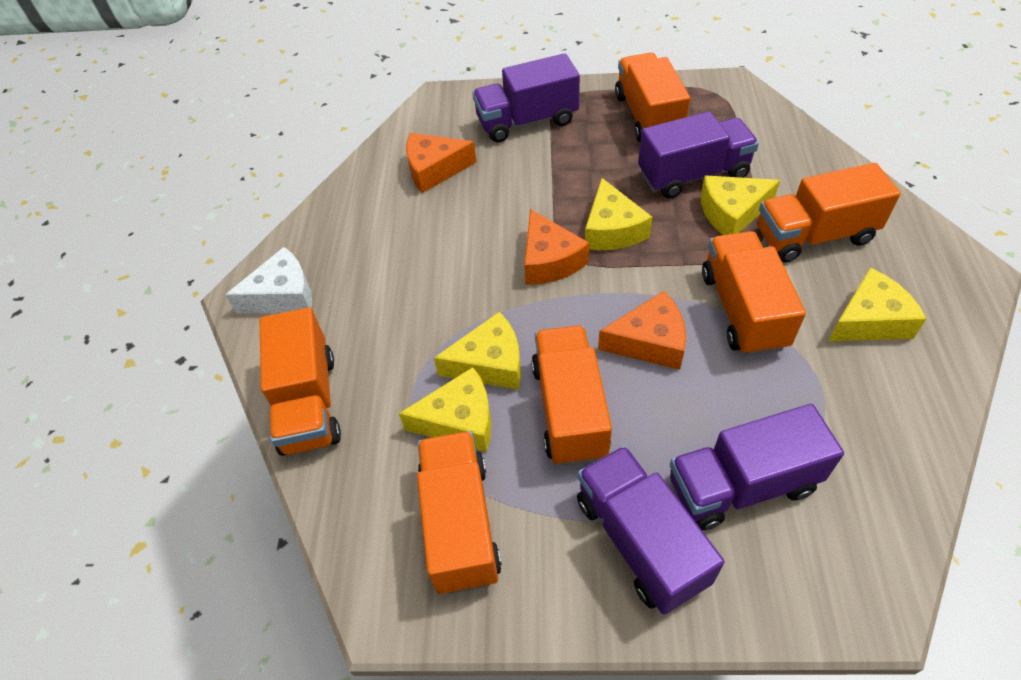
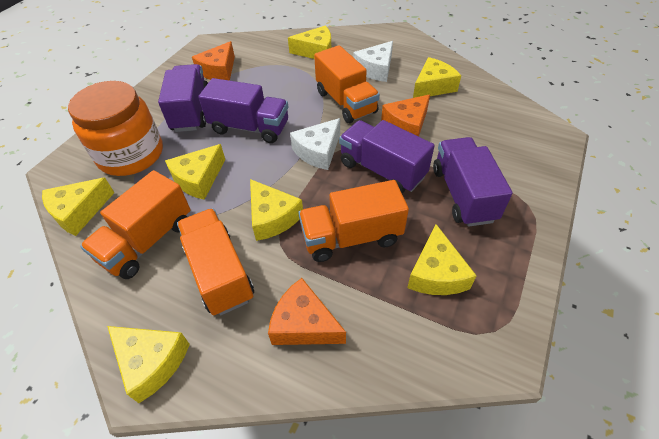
orange jar: 0 -> 1
orange truck: 6 -> 4
white cheese: 1 -> 2
yellow cheese: 5 -> 7

